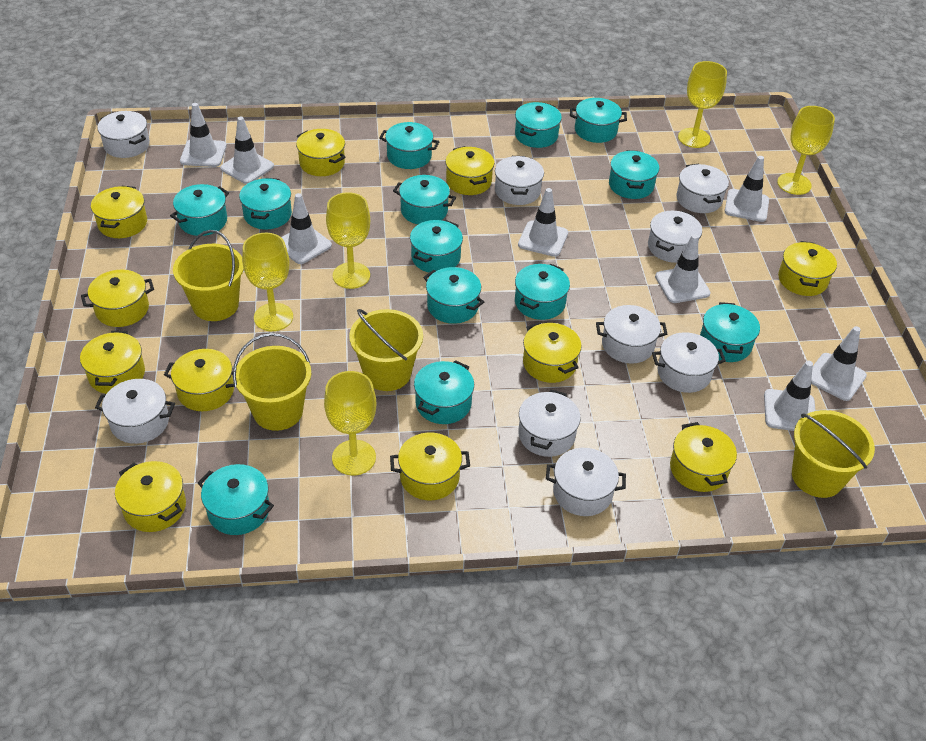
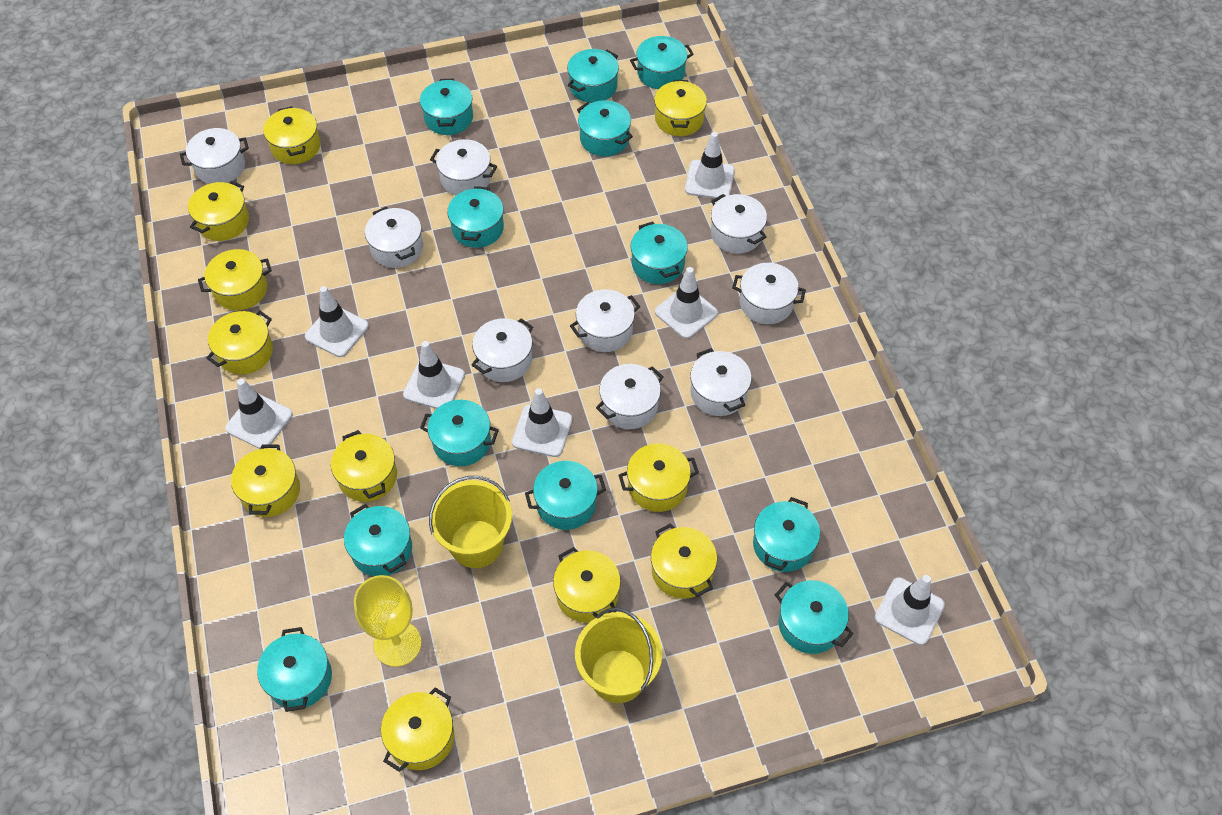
turquoise pot: 13 -> 12
white traffic cone: 8 -> 7
yellow bucket: 4 -> 2
yellow goblet: 5 -> 1

